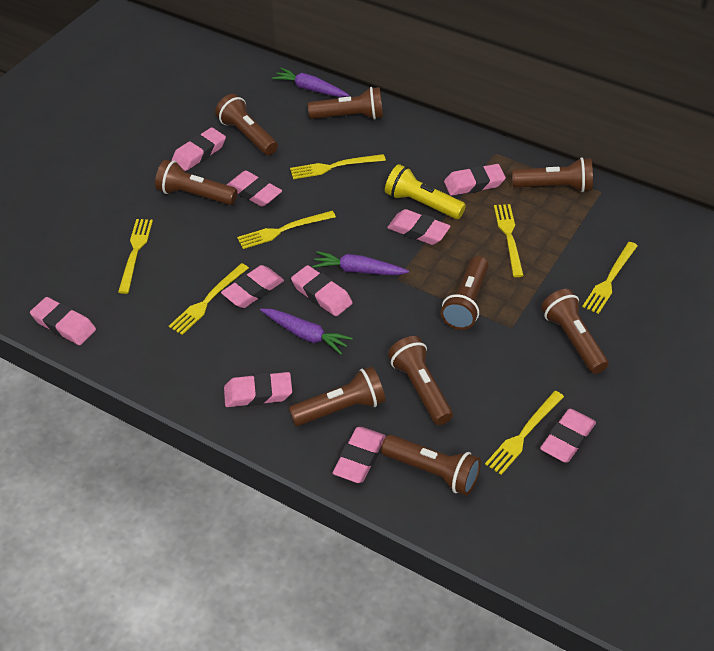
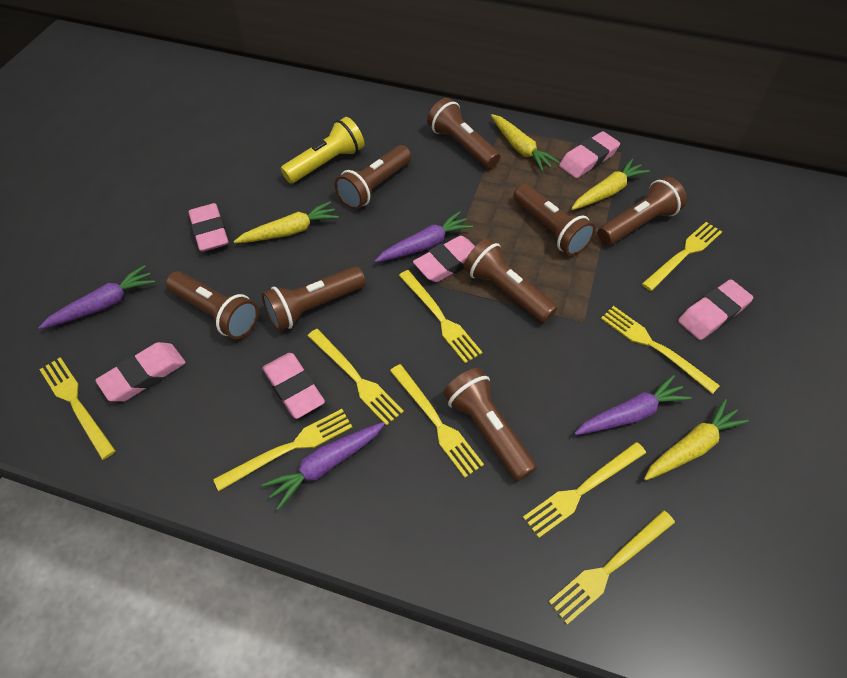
brown flashlight: 9 -> 8
pink eraser: 10 -> 6
purple carrot: 3 -> 4
yellow carrot: 0 -> 4
yellow fork: 7 -> 9

